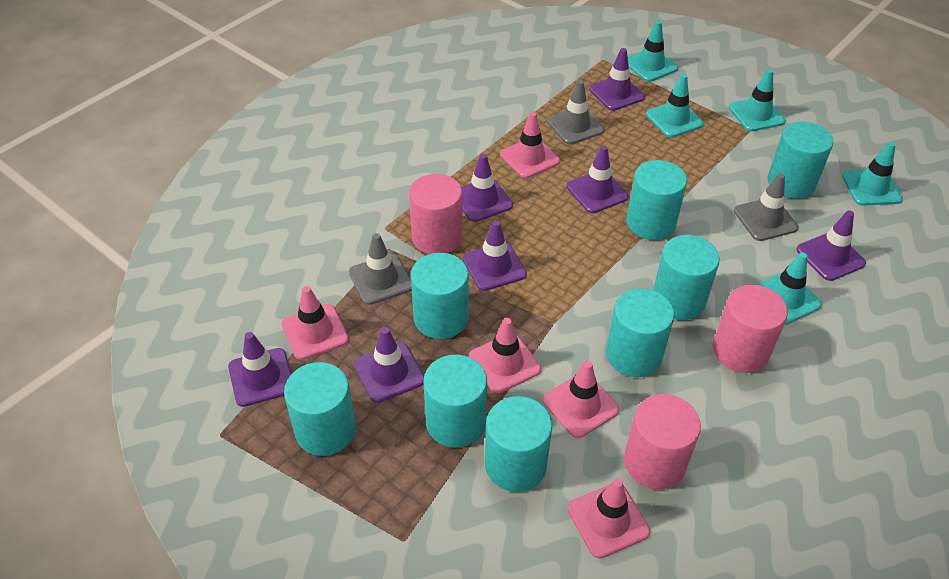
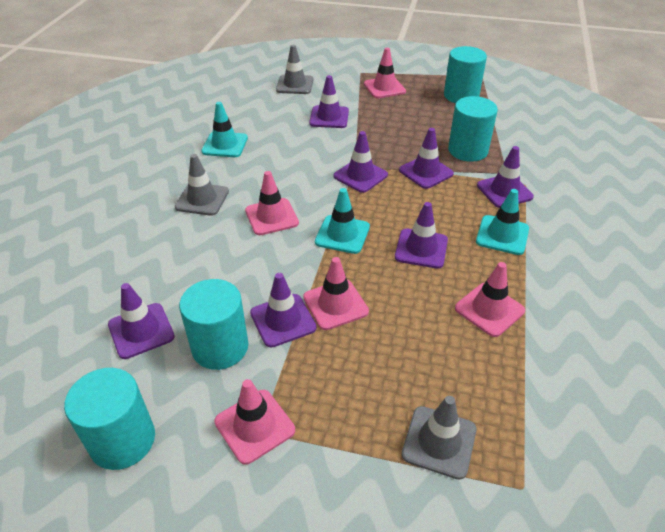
pink cylinder: 3 -> 0
turquoise cylinder: 8 -> 4
turquoise traffic cone: 5 -> 3

